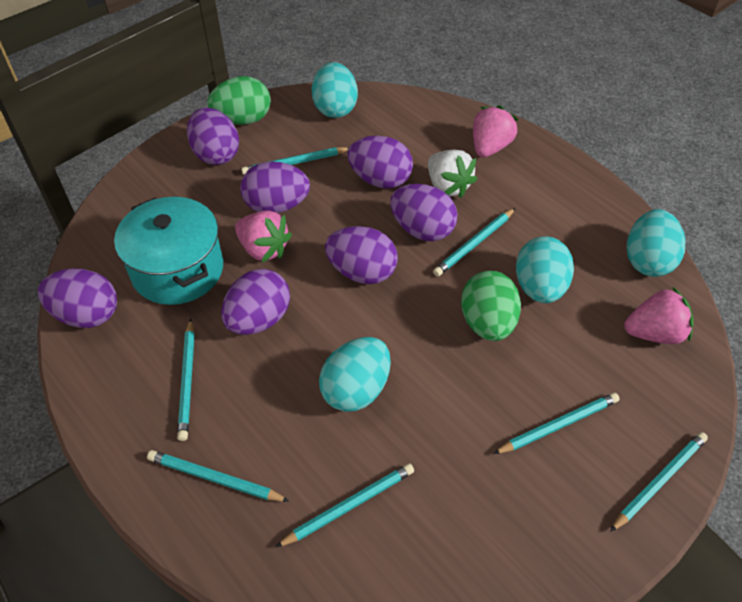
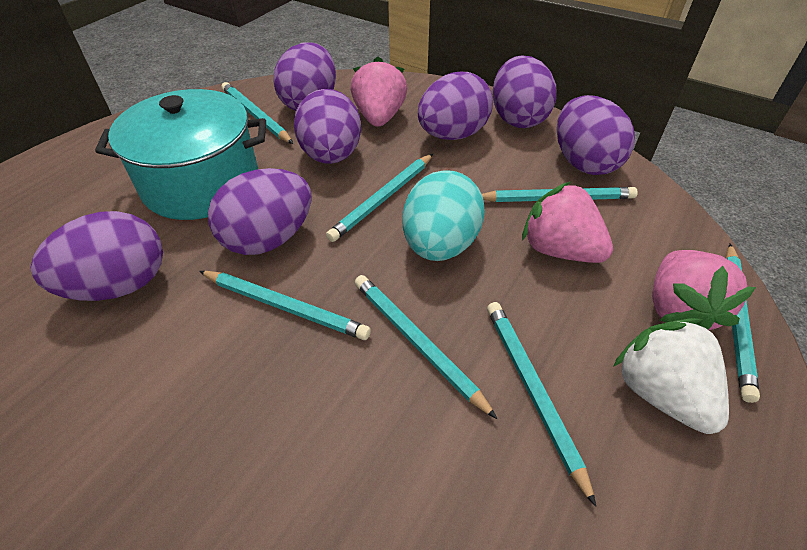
green egg: 2 -> 0
turquoise egg: 4 -> 1

